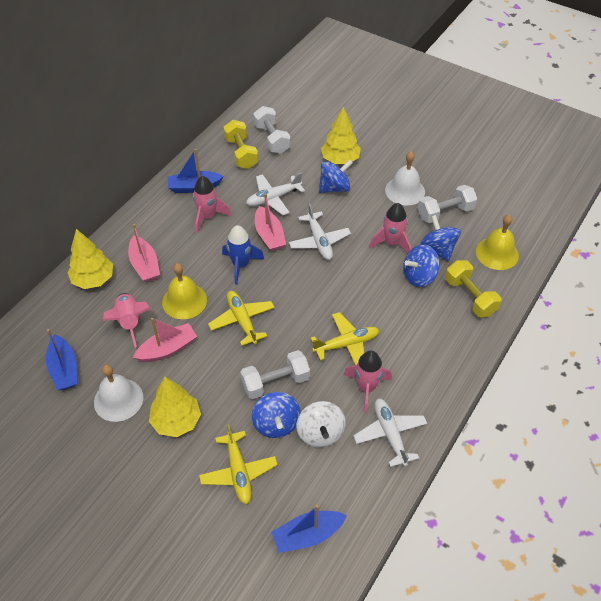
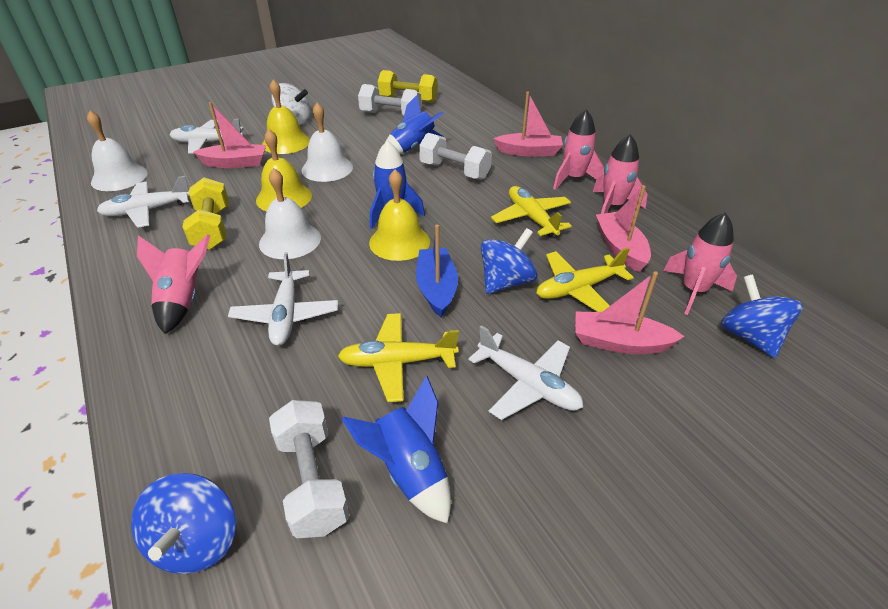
blue boat: 3 -> 1
blue rocket: 1 -> 3
blue spinning top: 4 -> 3
pink boat: 3 -> 4
white bell: 2 -> 3
white plane: 3 -> 4
yellow bell: 2 -> 3
yellow tree: 3 -> 0

